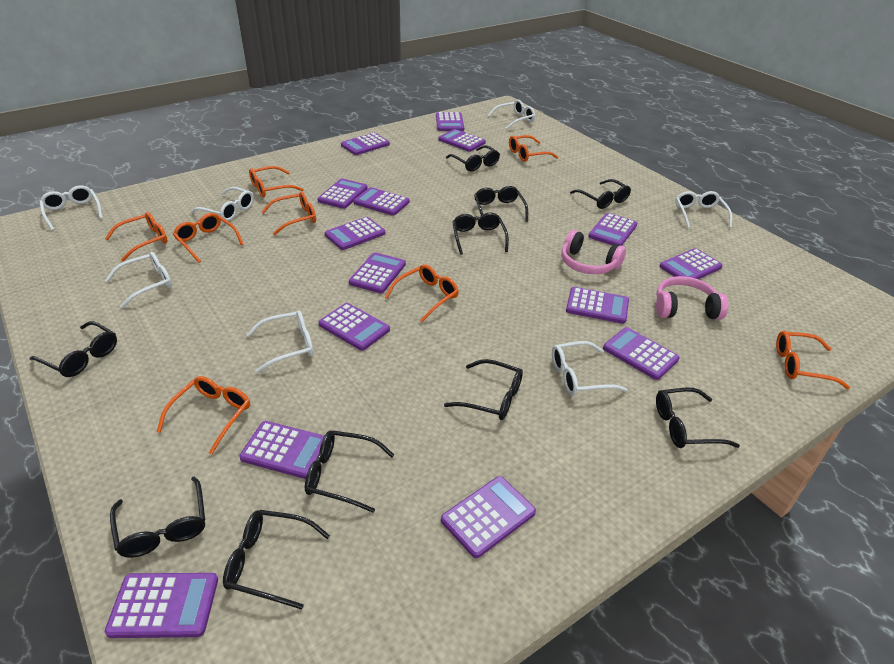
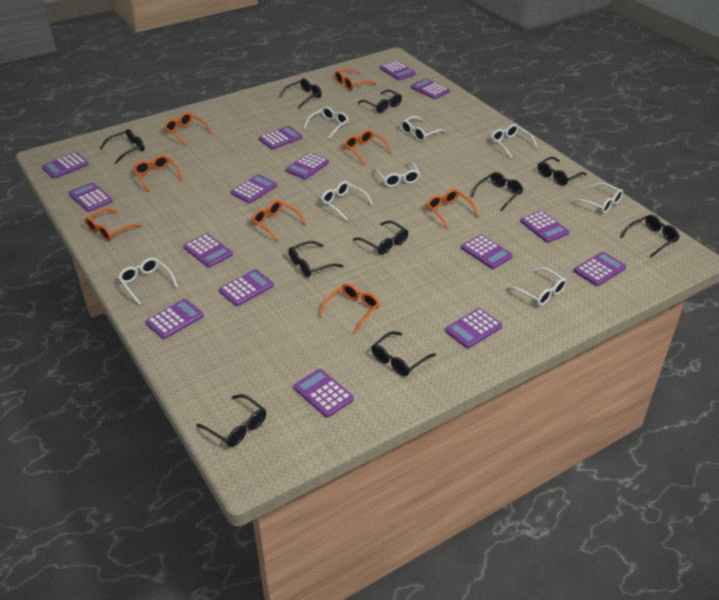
pink headphones: 2 -> 0
white glasses: 7 -> 8

